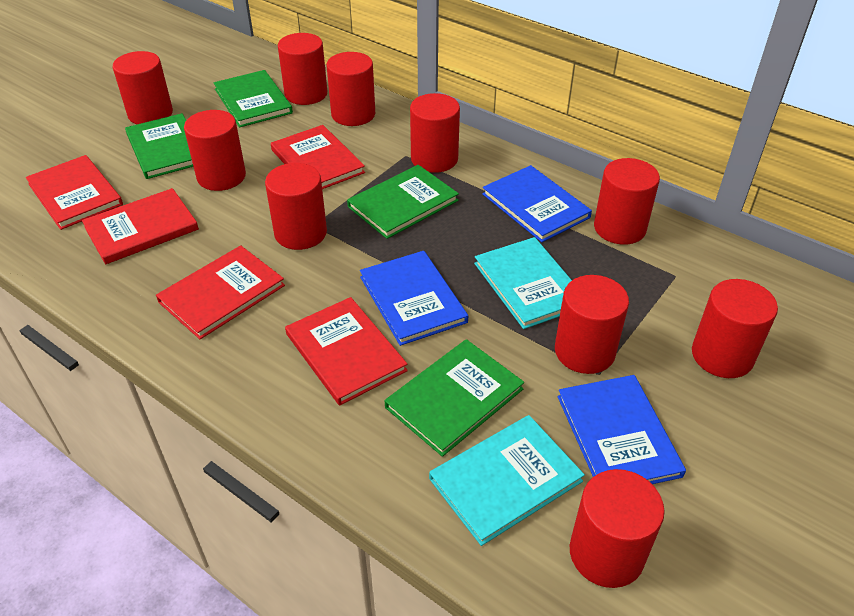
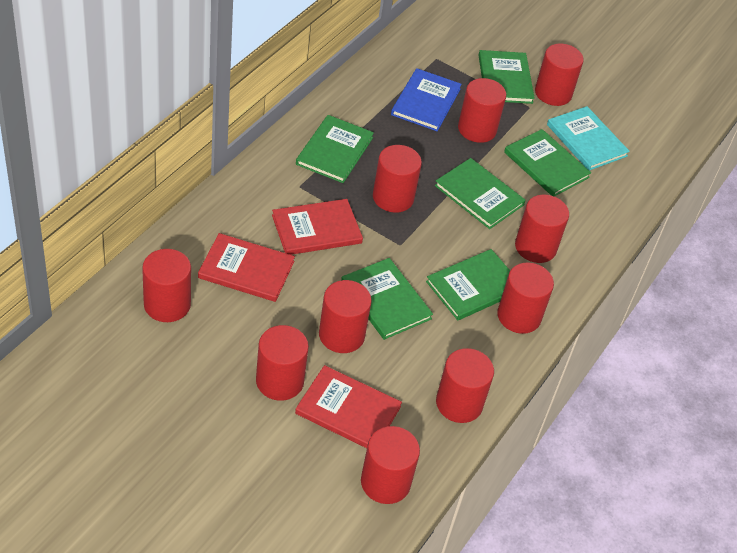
blue book: 3 -> 1
green book: 4 -> 6
red book: 5 -> 3
turquoise book: 2 -> 1

